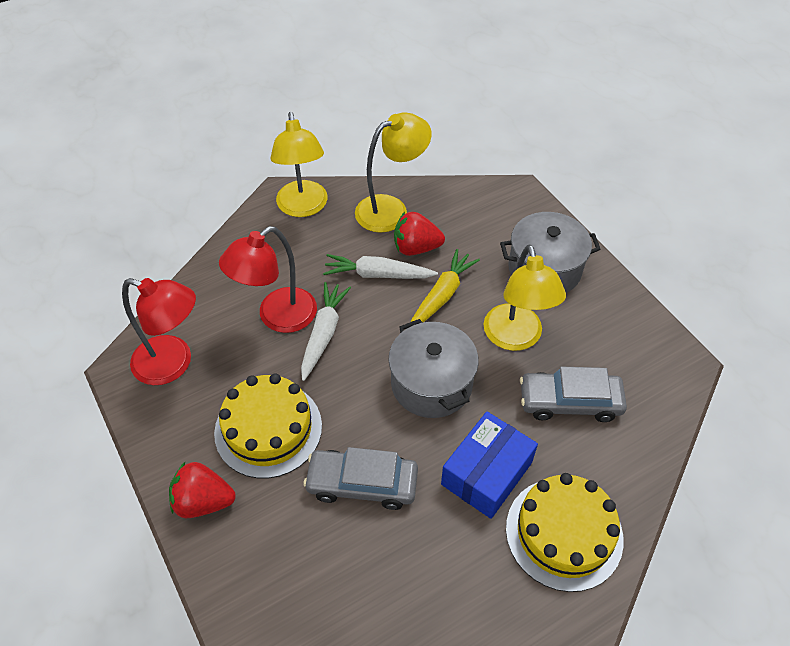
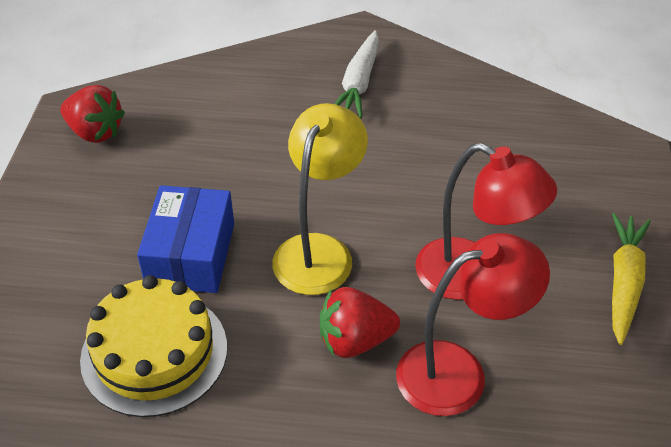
grey car: 2 -> 0
grey pot: 2 -> 0
white carrot: 2 -> 1
yellow cake: 2 -> 1
yellow lamp: 3 -> 1

